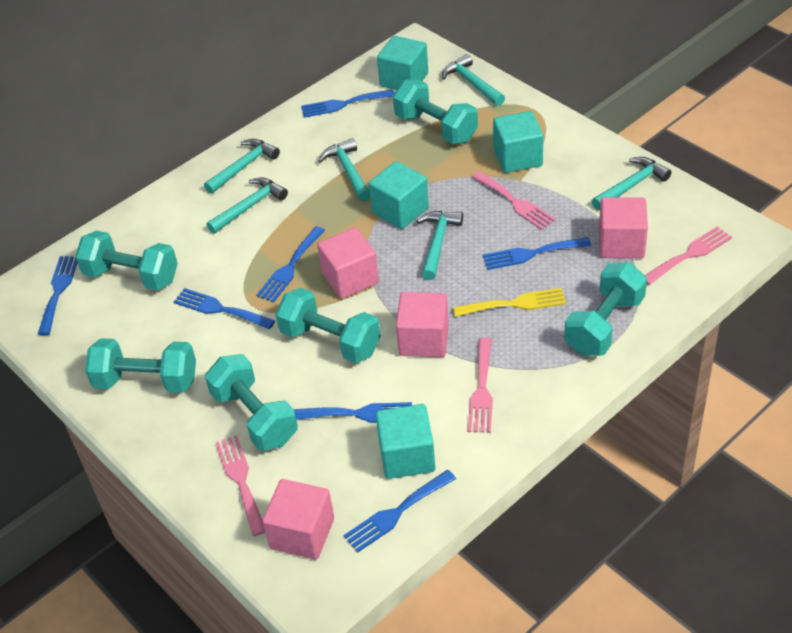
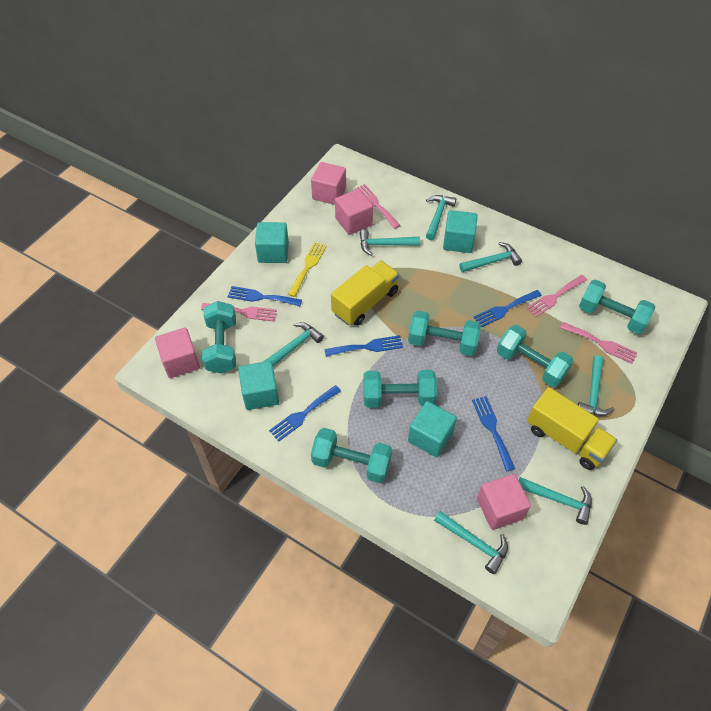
blue fork: 7 -> 5
turquoise hammer: 6 -> 7
yellow truck: 0 -> 2

